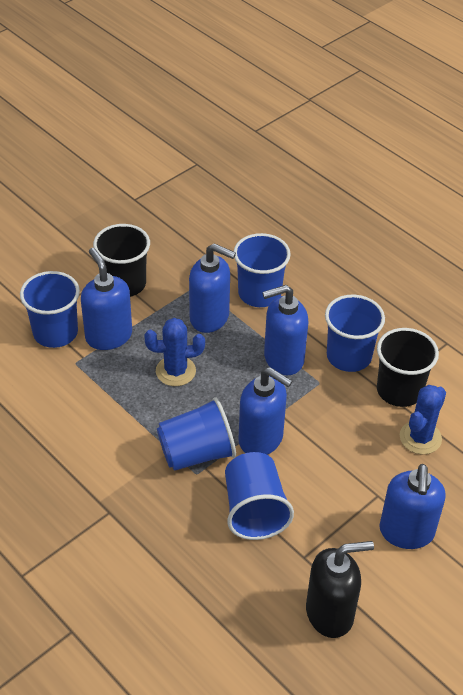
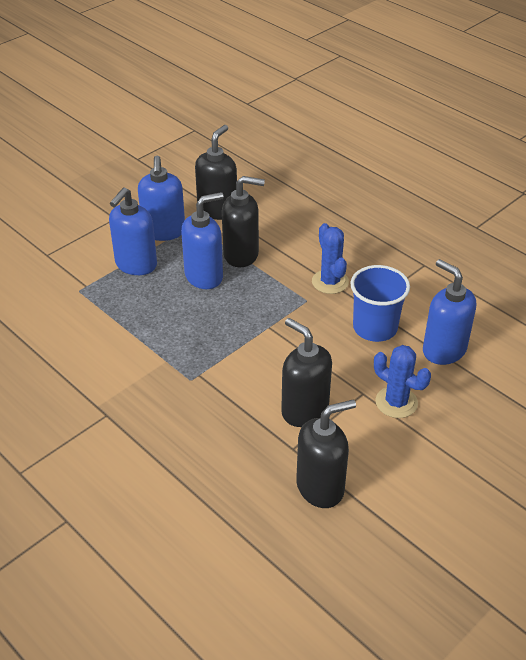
black cup: 2 -> 0
black soap dispenser: 1 -> 4
blue cup: 5 -> 1
blue soap dispenser: 5 -> 4

